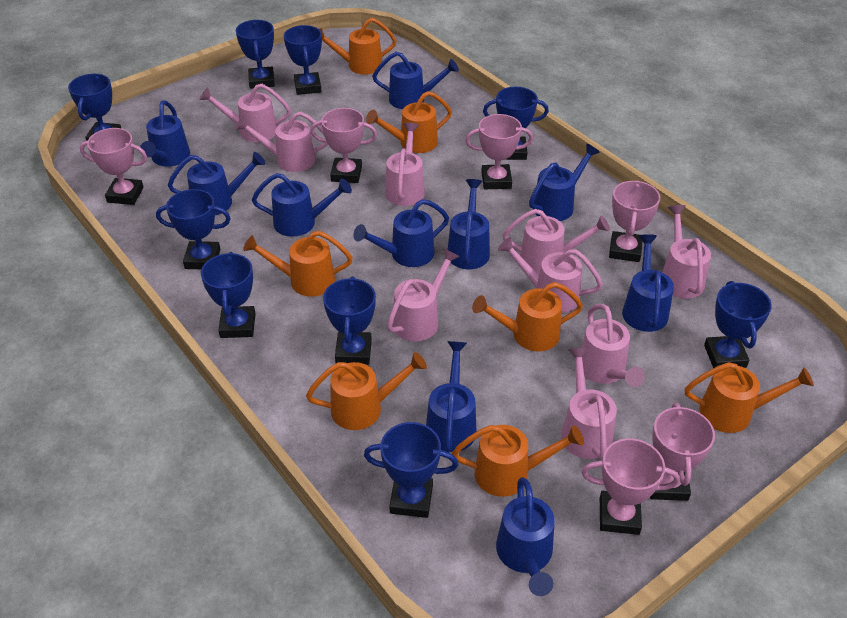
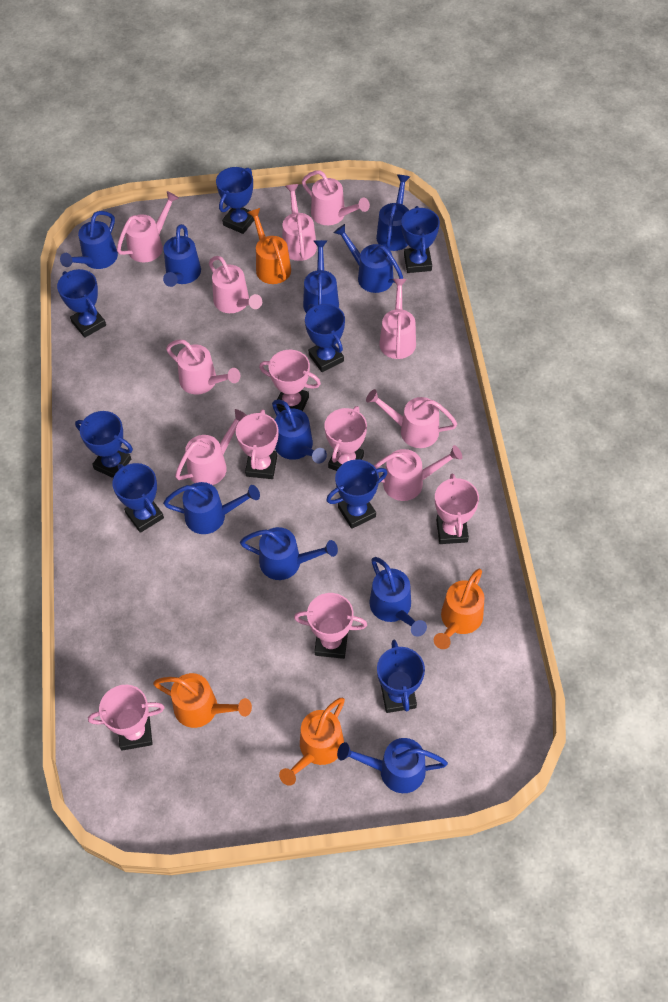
blue trophy: 9 -> 8
orange watering can: 7 -> 4

